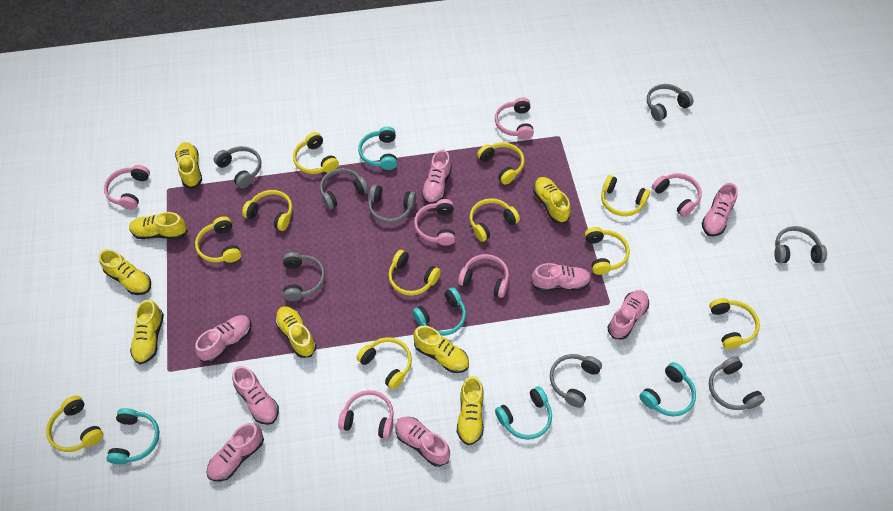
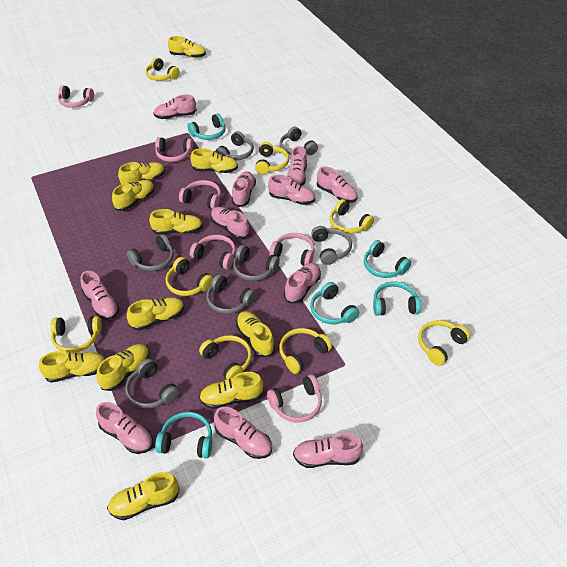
grey headphones: 8 -> 7
pink shoe: 8 -> 11
yellow headphones: 11 -> 8
yellow shoe: 8 -> 11

